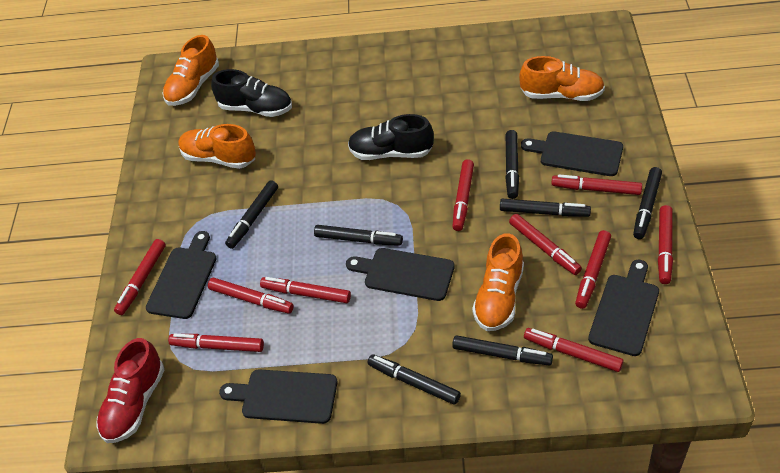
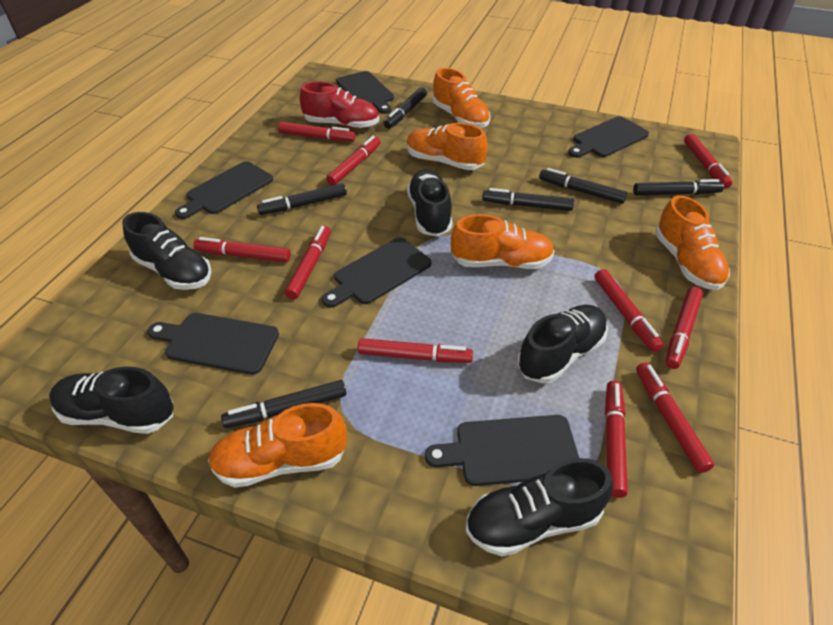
black cutting board: 5 -> 6
black marker: 7 -> 6
black shoe: 2 -> 5
orange shoe: 4 -> 5

